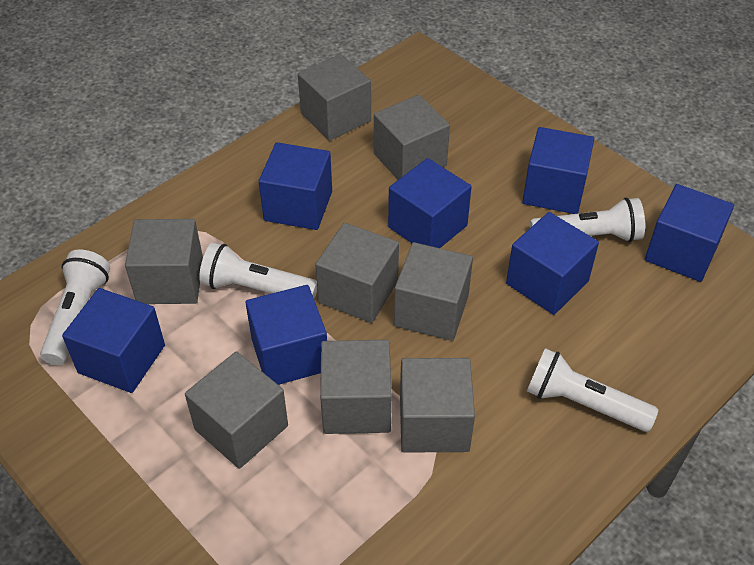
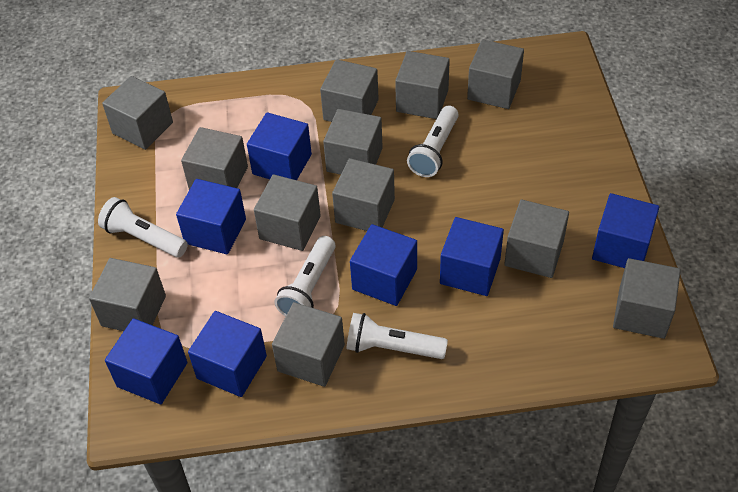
grey cube: 8 -> 12

